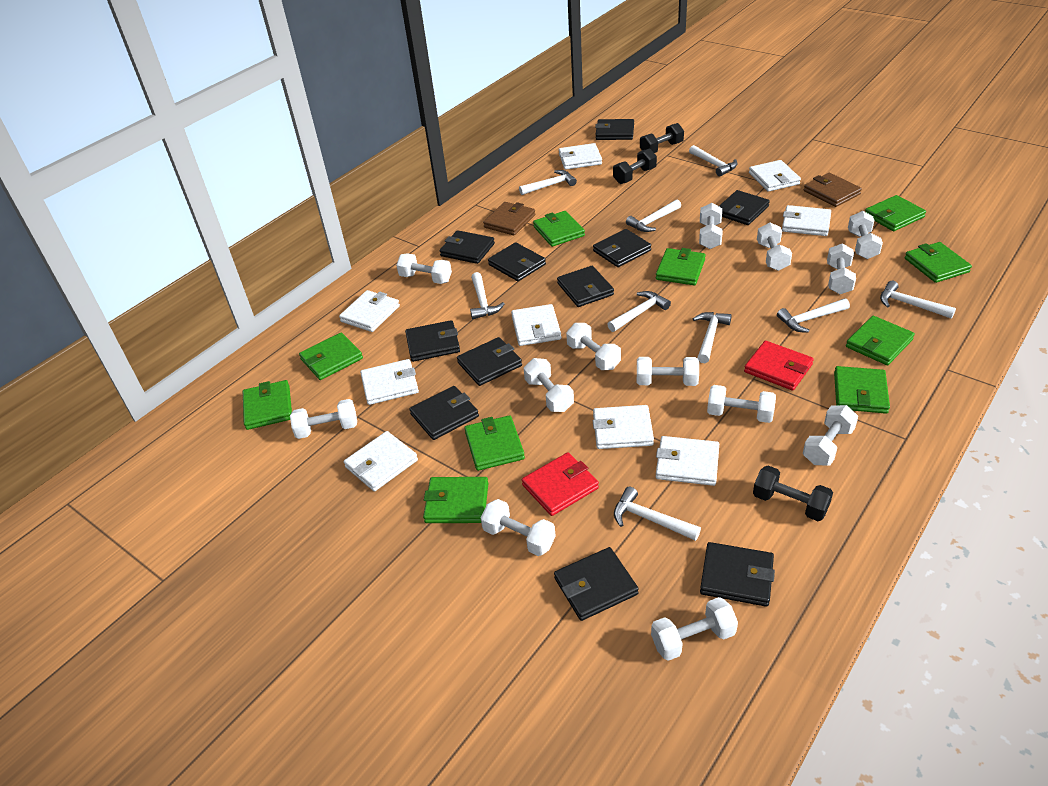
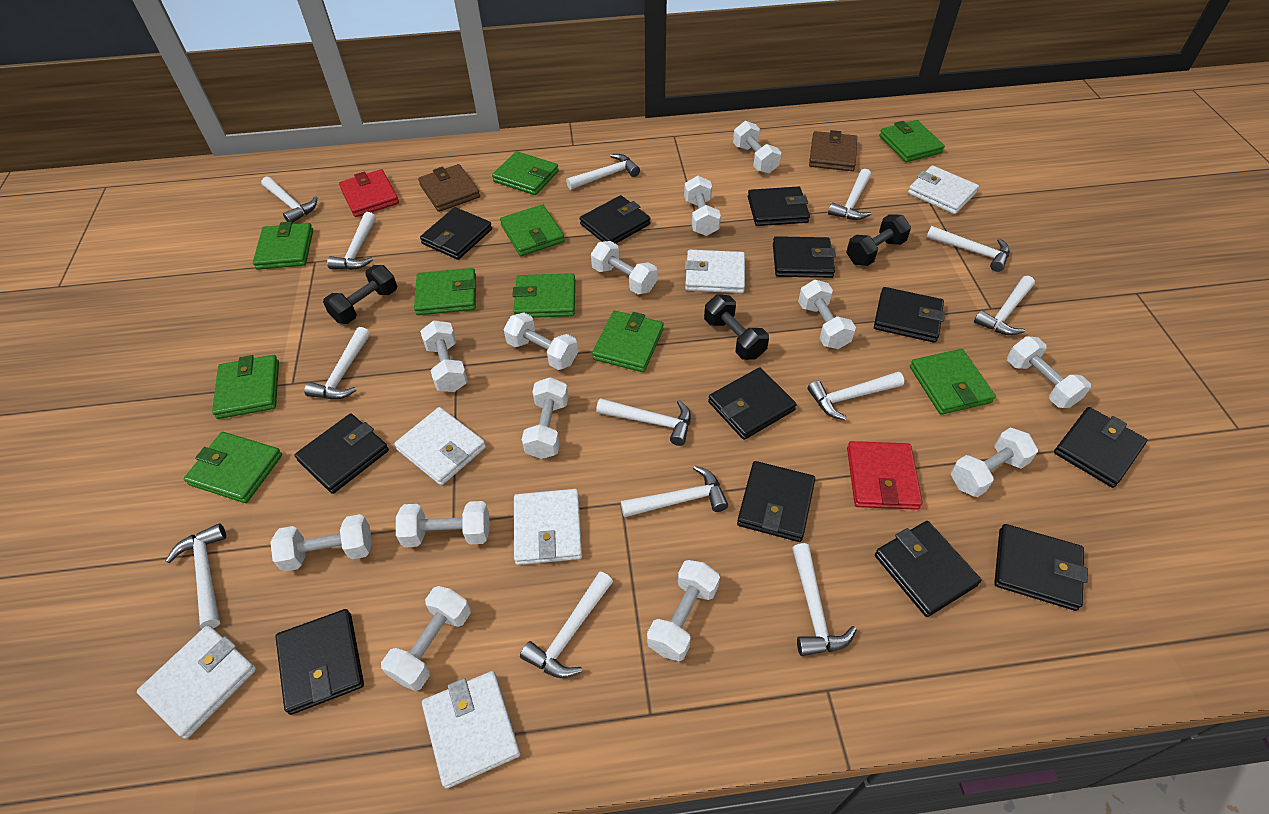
black wallet: 11 -> 12
white hammer: 9 -> 13
white wallet: 9 -> 6

